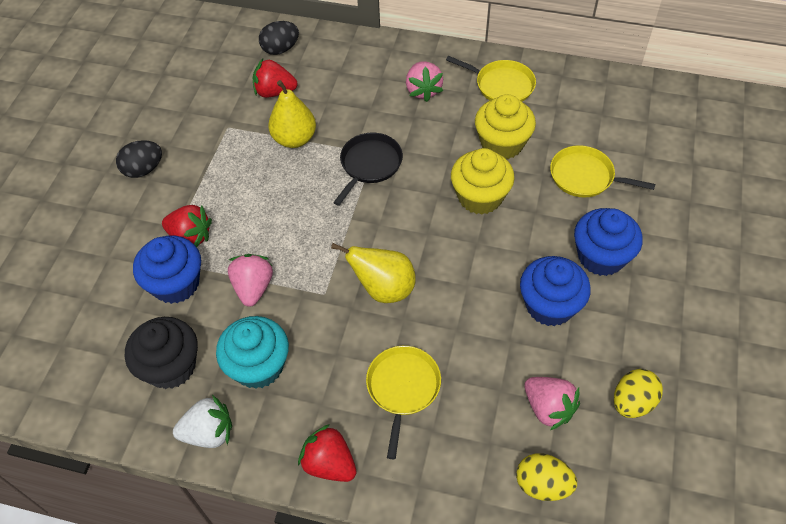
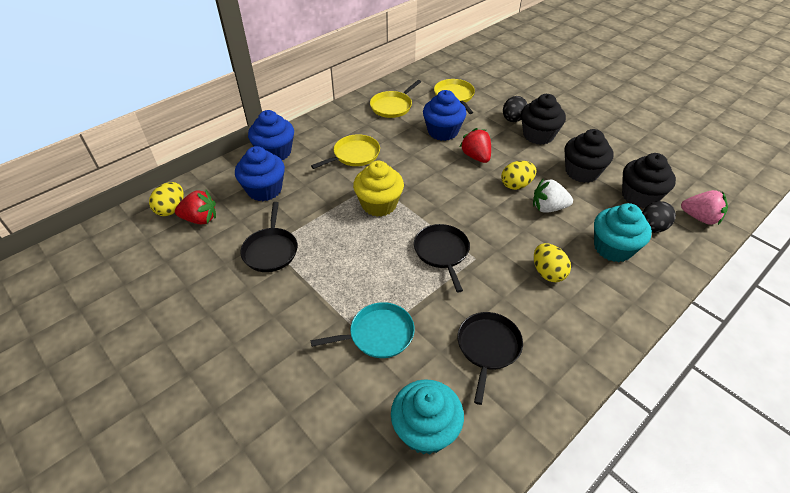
black cupcake: 1 -> 3
black pan: 1 -> 3
pink strawberry: 3 -> 1
red strawberry: 3 -> 2
turquoise cupcake: 1 -> 2
turquoise pan: 0 -> 1
yellow cupcake: 2 -> 1
yellow egg: 2 -> 3
yellow pear: 2 -> 0

